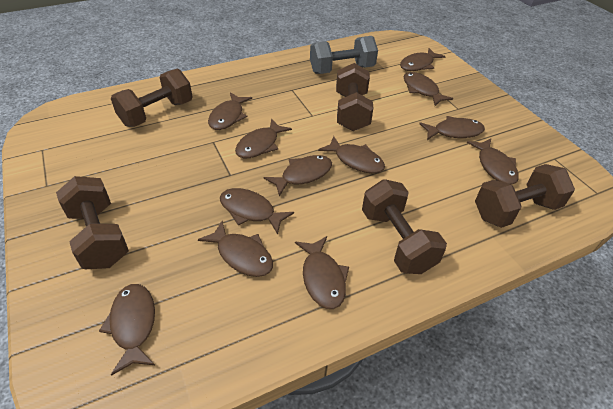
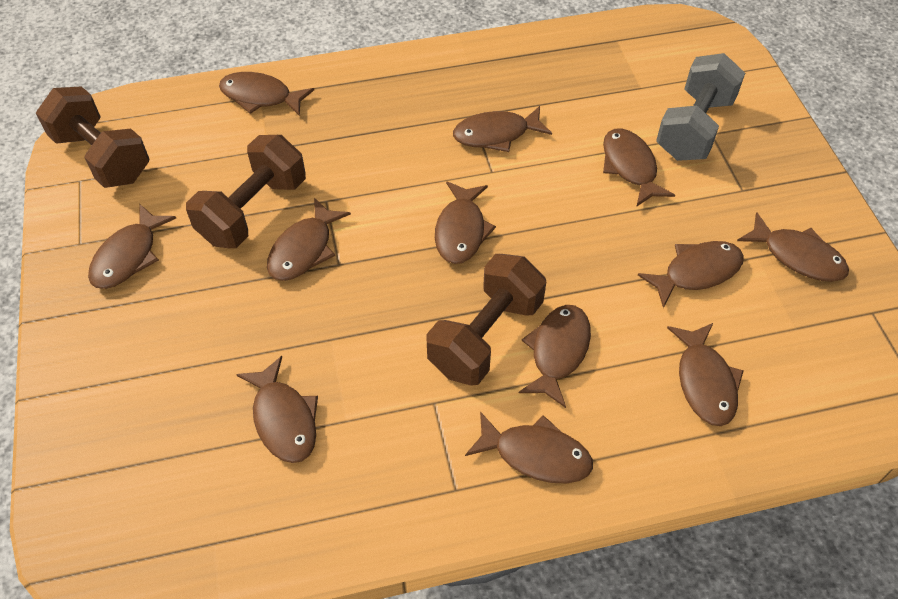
brown dumbbell: 5 -> 3

